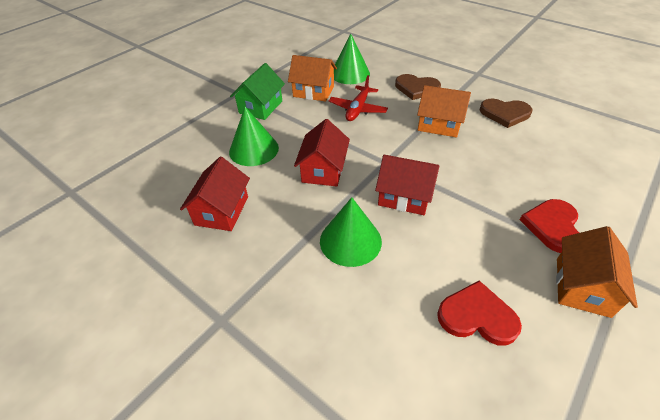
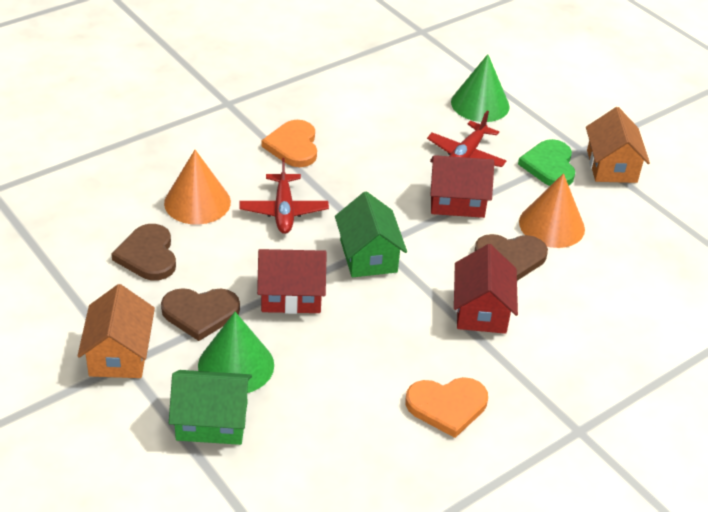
brown heart: 2 -> 3
green cone: 3 -> 2
green heart: 0 -> 1
green house: 1 -> 2
orange cone: 0 -> 2
orange heart: 0 -> 2
orange house: 3 -> 2
red heart: 2 -> 0
red plane: 1 -> 2

